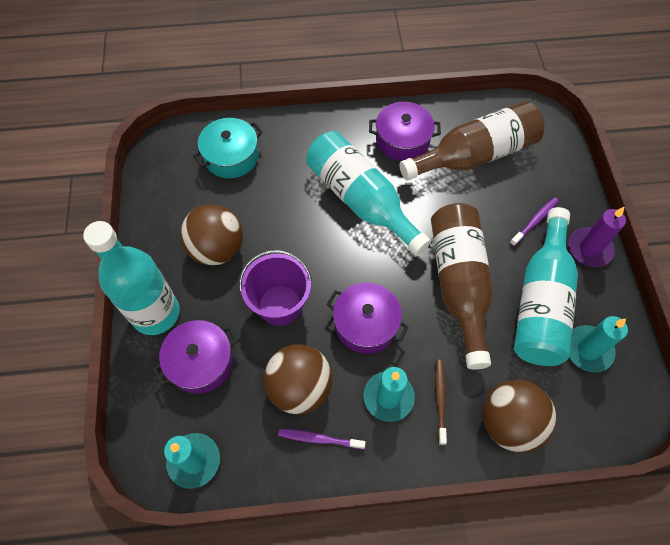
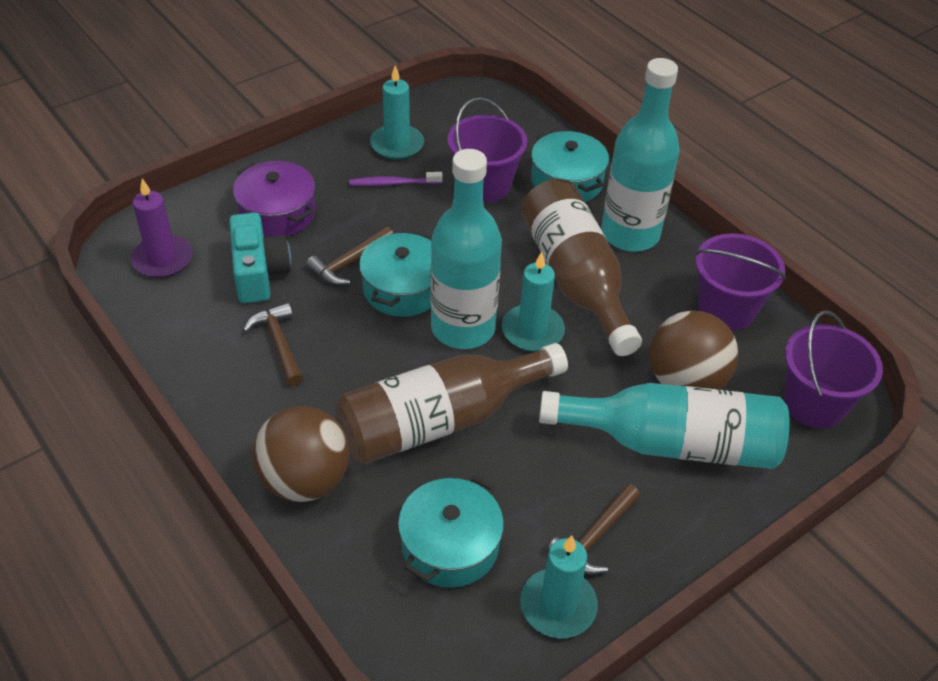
brown ball: 3 -> 2
brown hammer: 0 -> 3
brown toothbrush: 1 -> 0
purple bucket: 1 -> 3
purple pot: 3 -> 1
purple toothbrush: 2 -> 1
turquoise camera: 0 -> 1
turquoise pot: 1 -> 3

